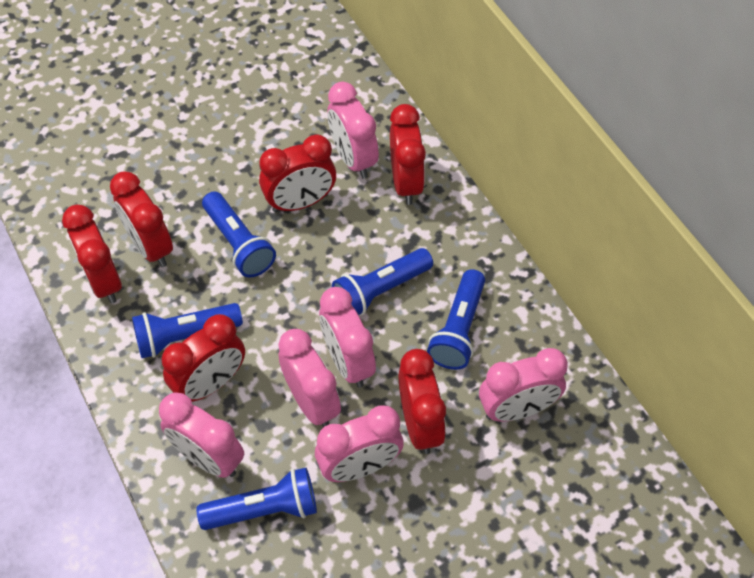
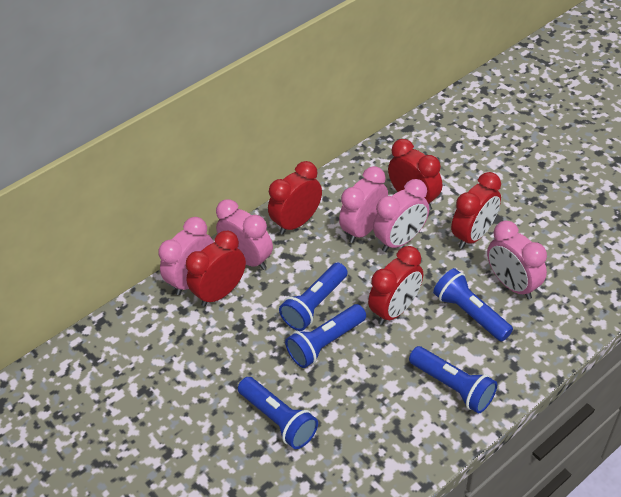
pink clock: 6 -> 5
red clock: 6 -> 5

